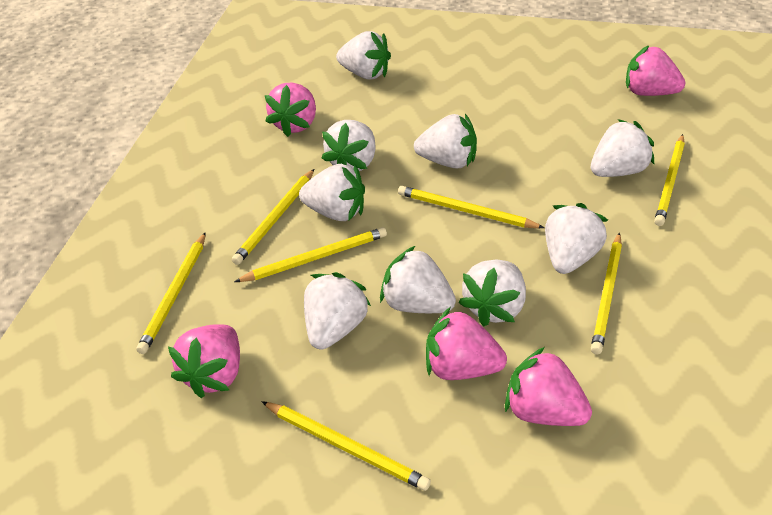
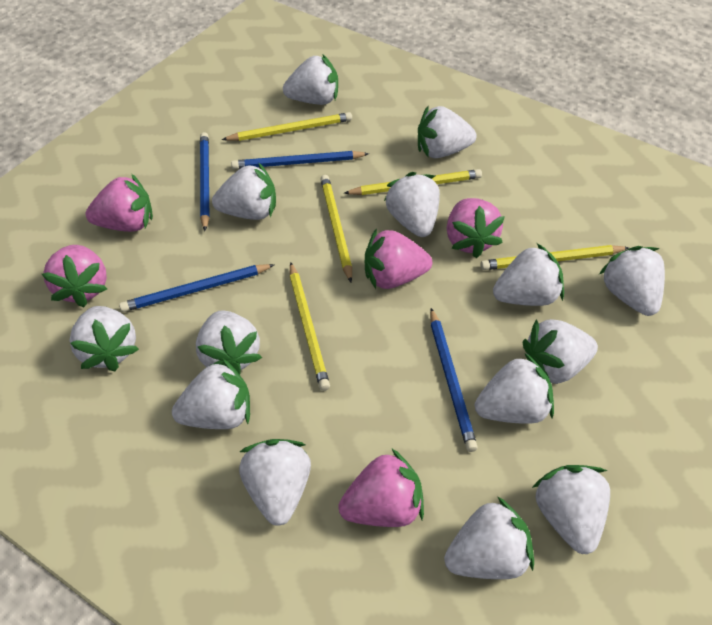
blue pencil: 0 -> 4
white strawberry: 9 -> 14
yellow pencil: 7 -> 5

